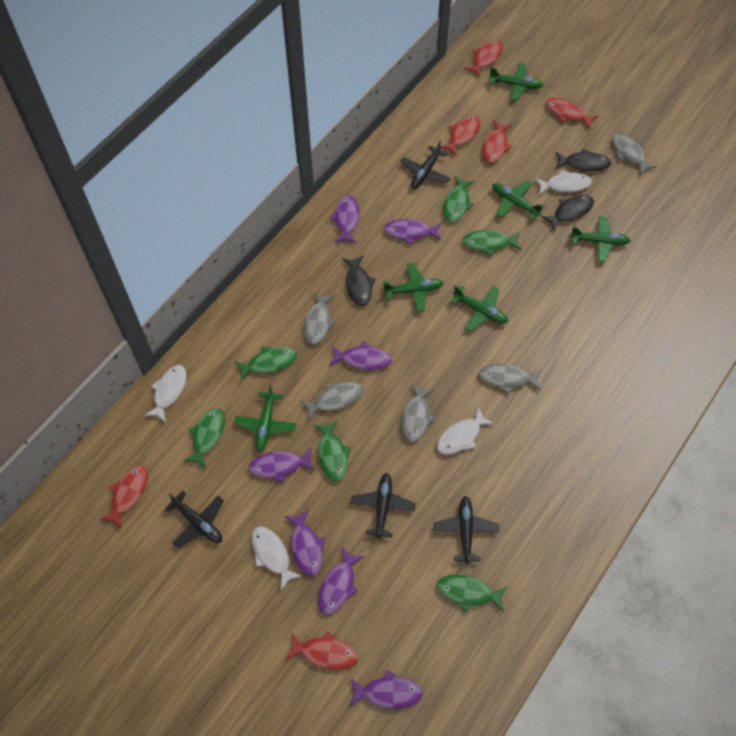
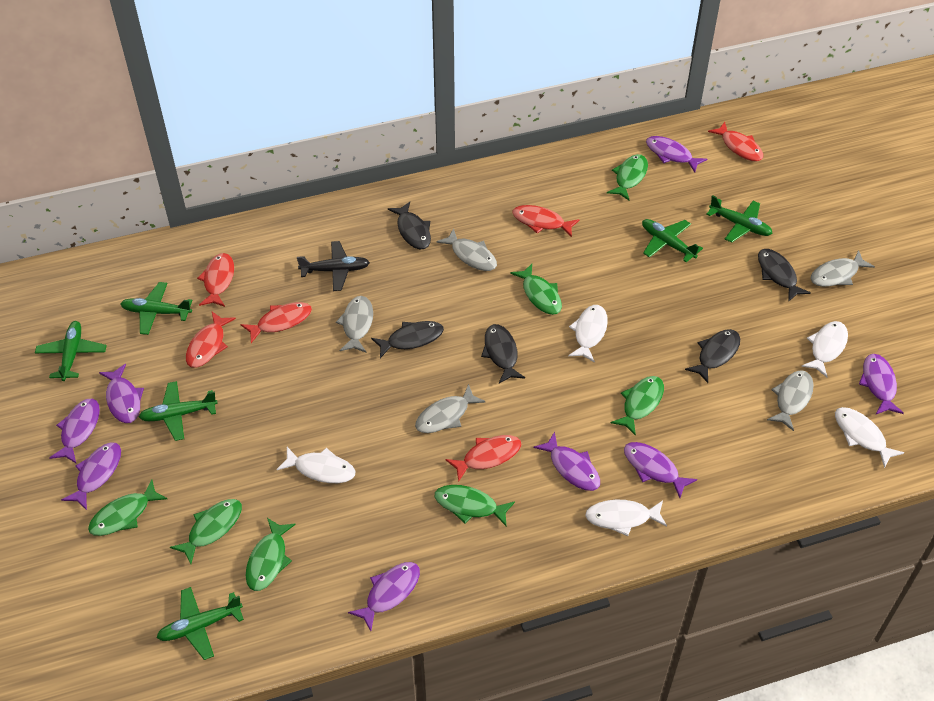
black fish: 3 -> 5
black plane: 4 -> 1
green fish: 6 -> 7
purple fish: 7 -> 8
white fish: 4 -> 5

